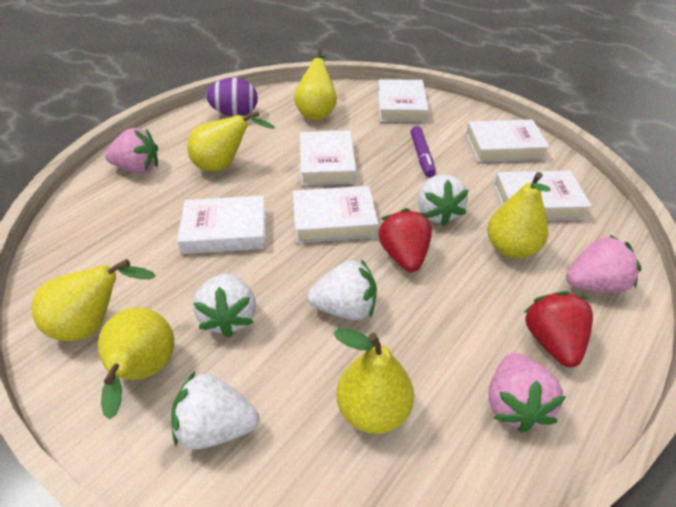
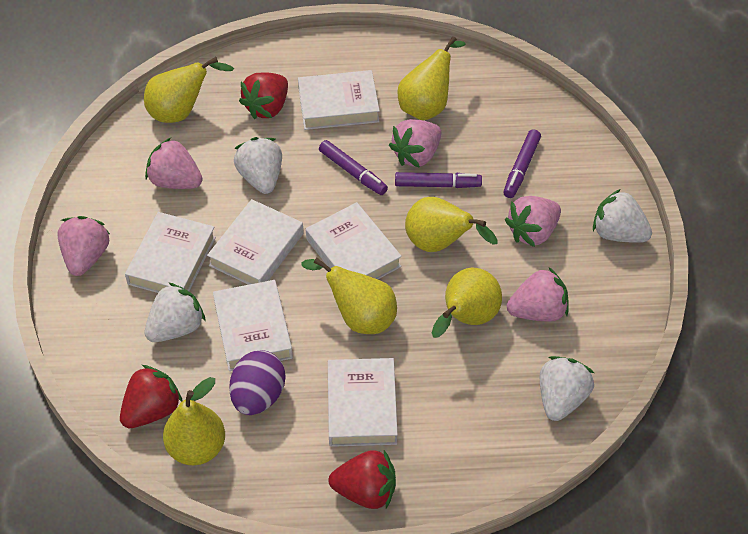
pink strawberry: 3 -> 5
purple marker: 1 -> 3
red strawberry: 2 -> 3

